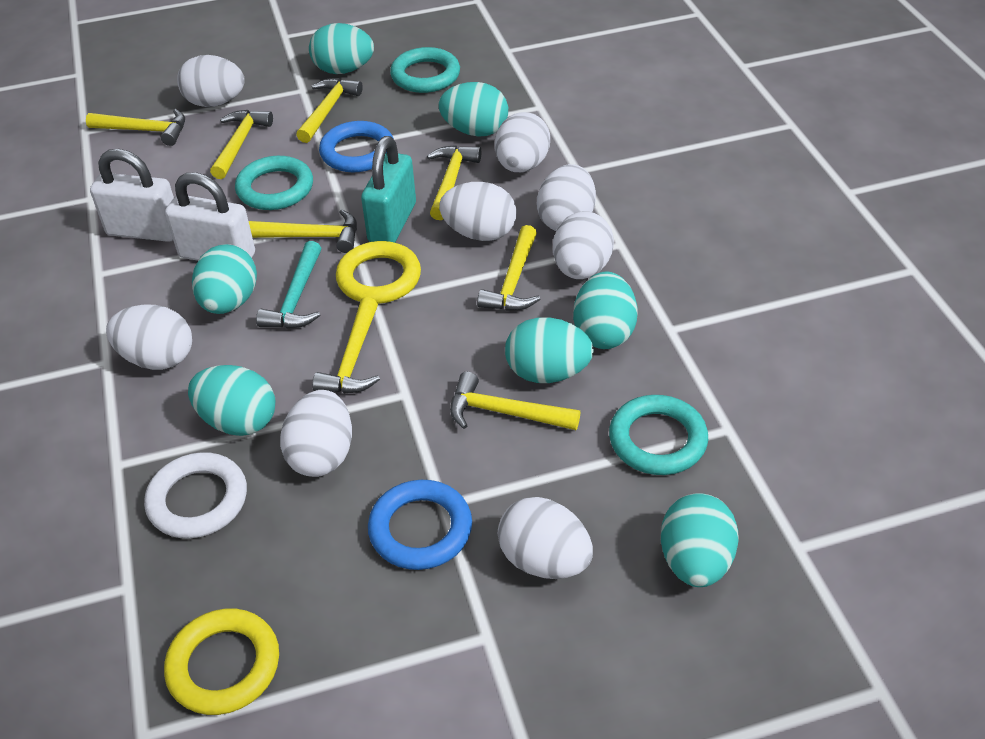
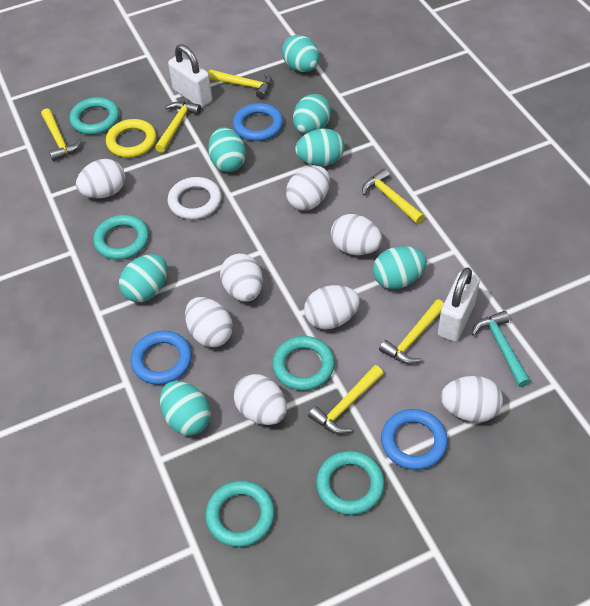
blue ring: 2 -> 3
turquoise padlock: 1 -> 0
turquoise ring: 3 -> 5
yellow hammer: 8 -> 6
yellow ring: 2 -> 1

